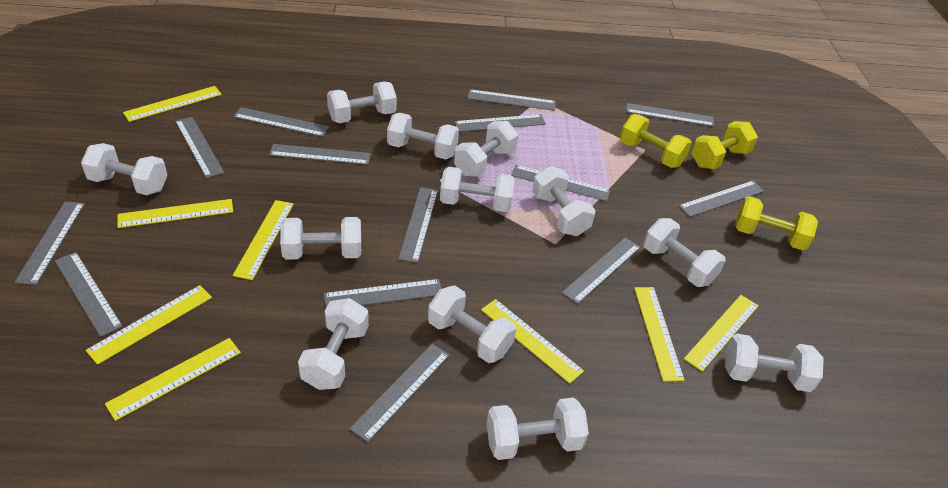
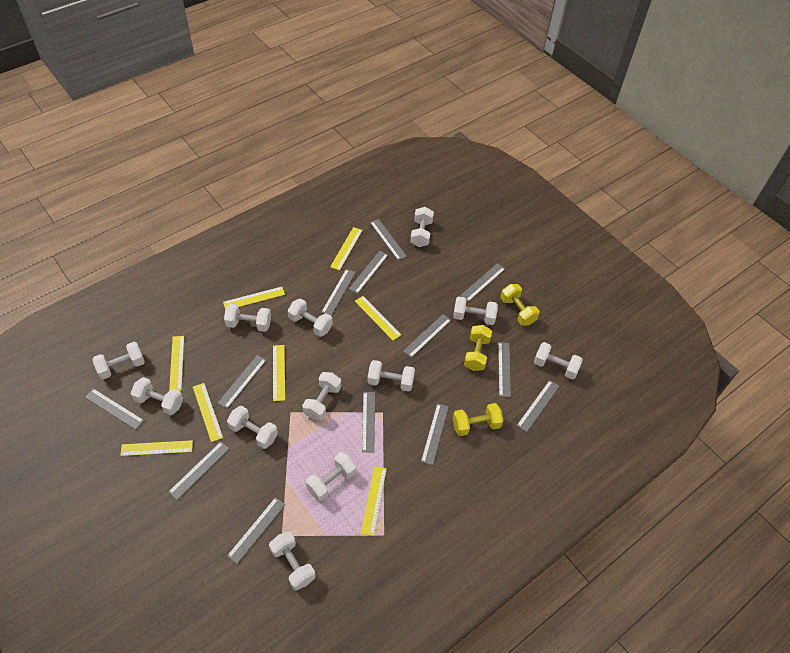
grey ruler: 14 -> 13

